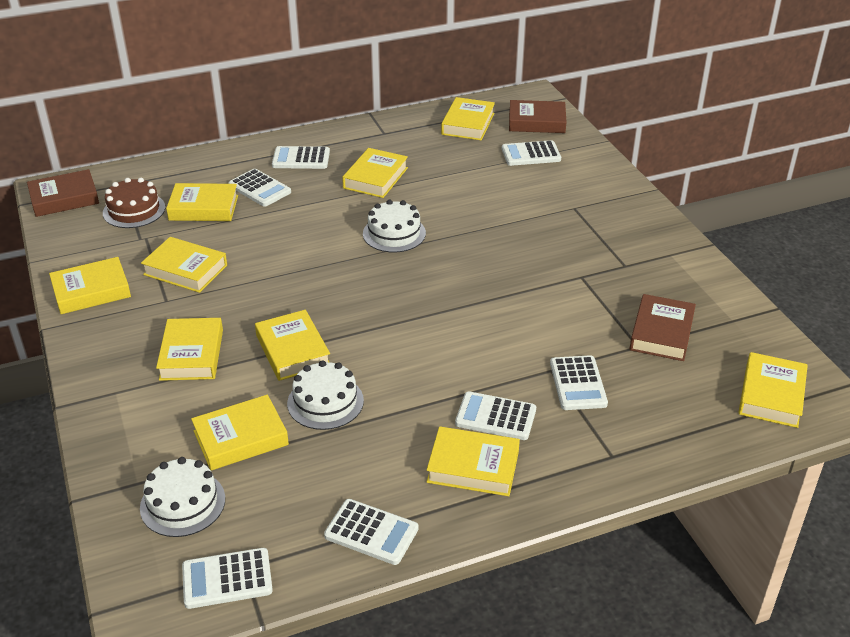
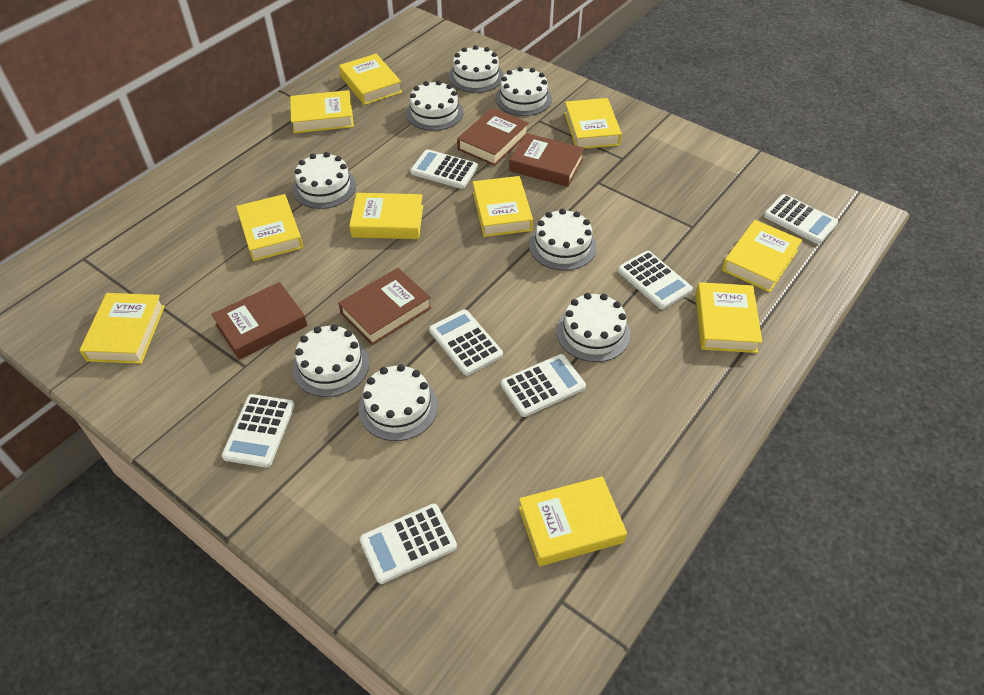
brown book: 3 -> 4
brown cake: 1 -> 0
white cake: 3 -> 8

